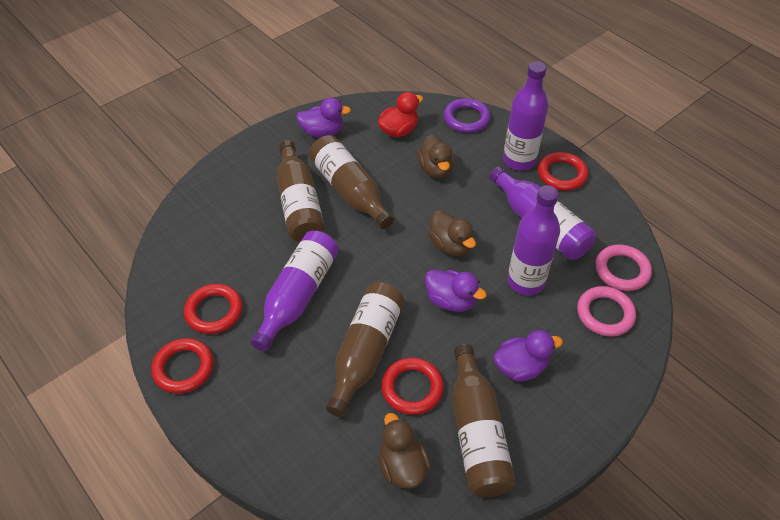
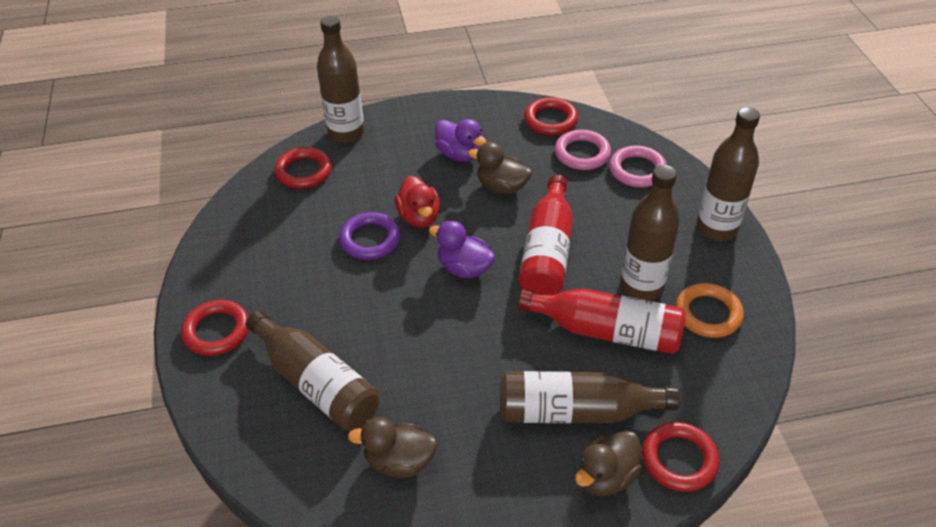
brown bottle: 4 -> 5
orange ring: 0 -> 1
purple bottle: 4 -> 0
purple duck: 3 -> 2
red bottle: 0 -> 2

